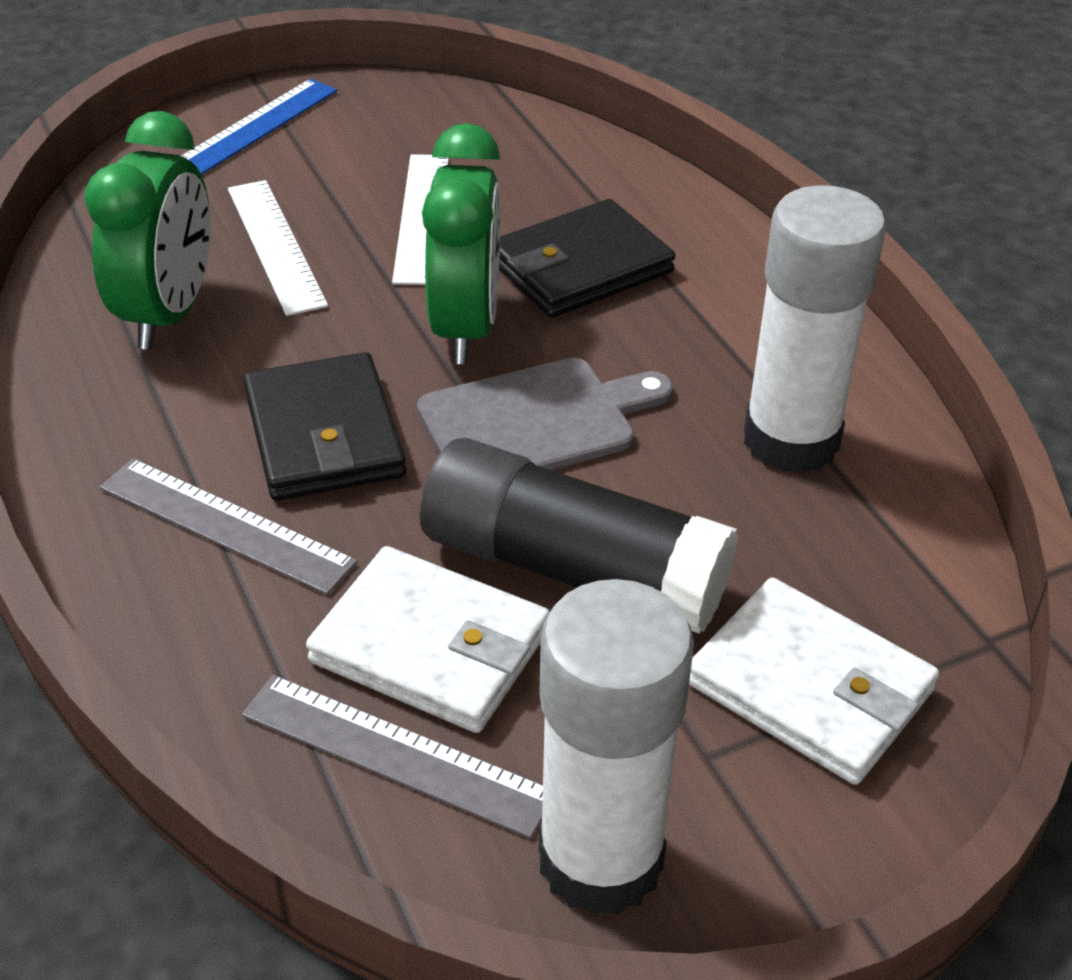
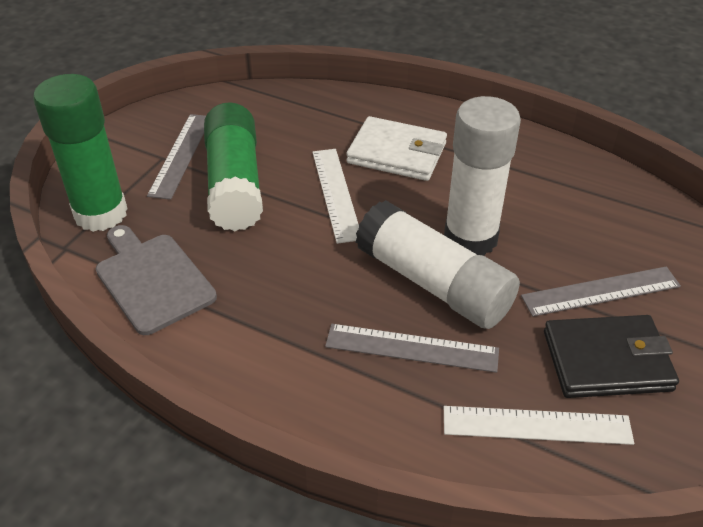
black glue stick: 1 -> 0
black wallet: 2 -> 1
blue ruler: 1 -> 0
green clock: 2 -> 0
green glue stick: 0 -> 2
grey ruler: 2 -> 3
white wallet: 2 -> 1

